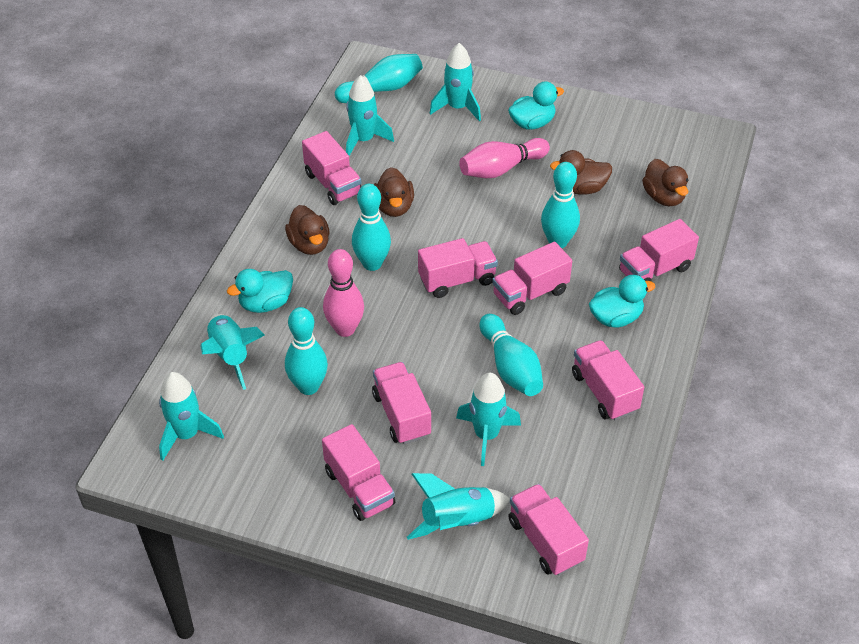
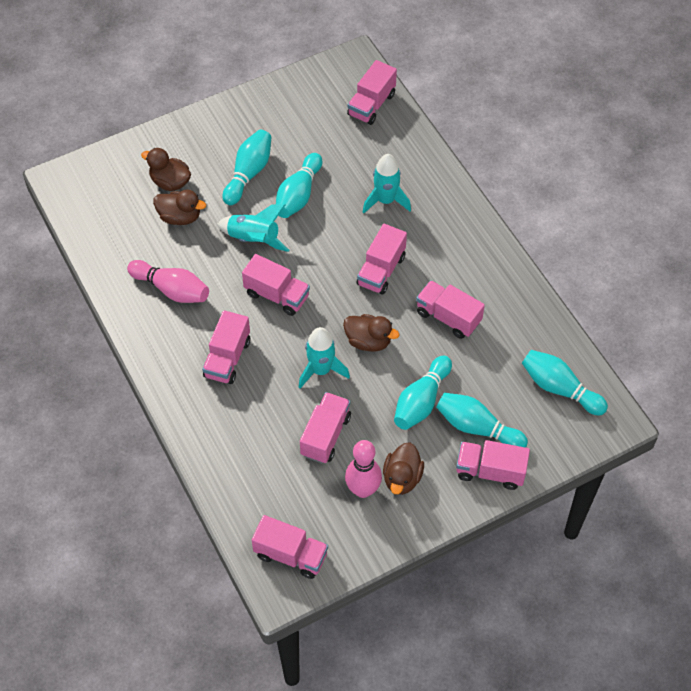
turquoise duck: 3 -> 0
turquoise rocket: 6 -> 3

